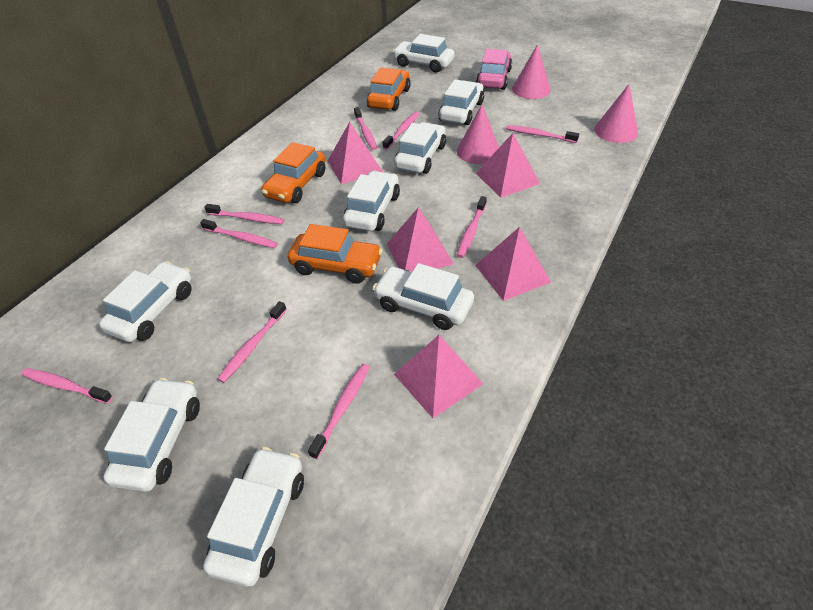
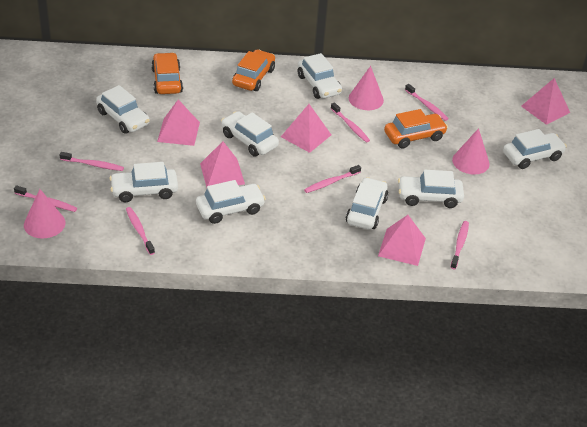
pink car: 1 -> 0
pink toothbrush: 9 -> 7

